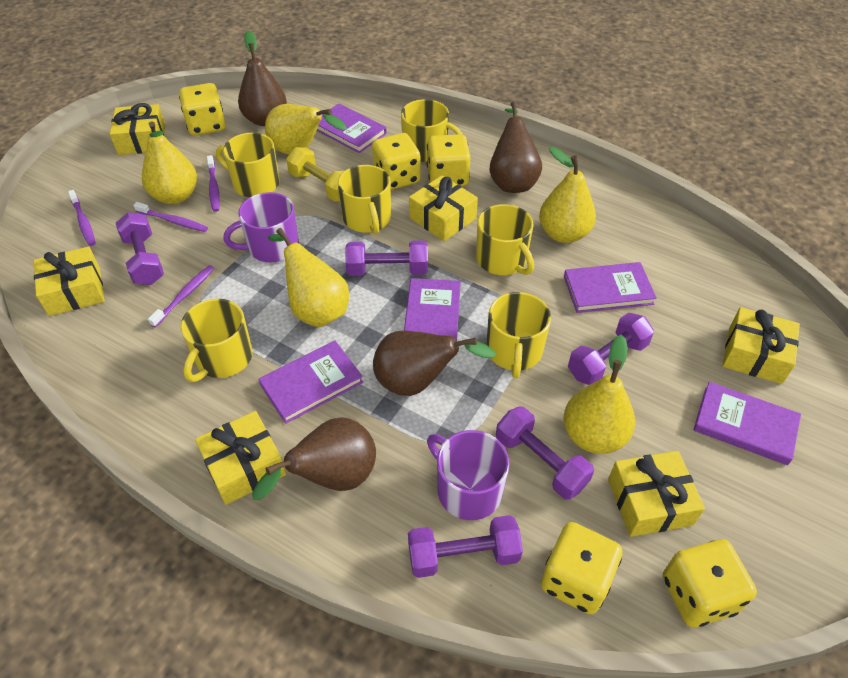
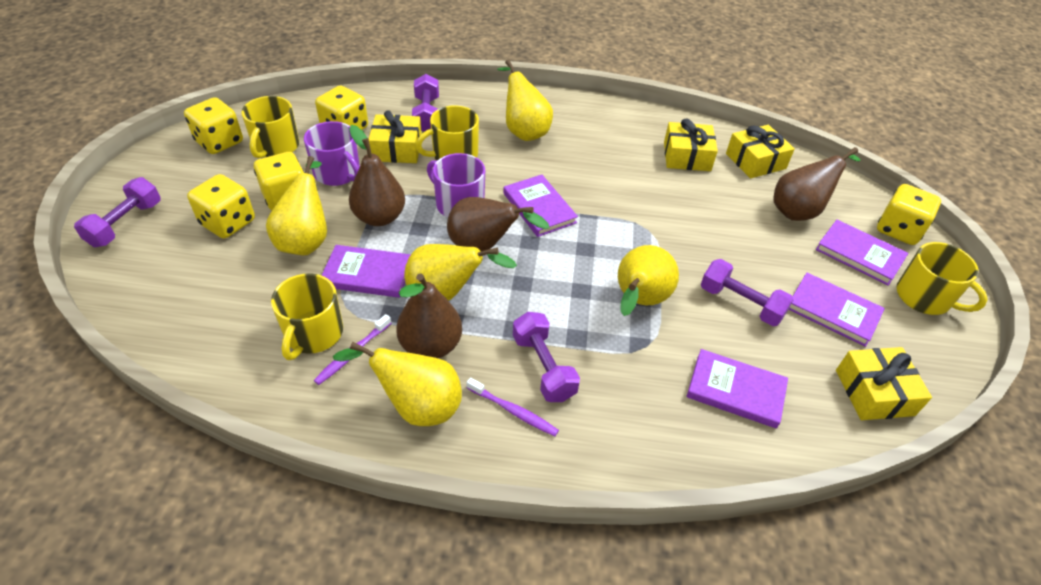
purple dumbbell: 5 -> 4
purple toothbrush: 4 -> 2
yellow dumbbell: 1 -> 0
yellow gift: 6 -> 4
yellow mug: 6 -> 4

